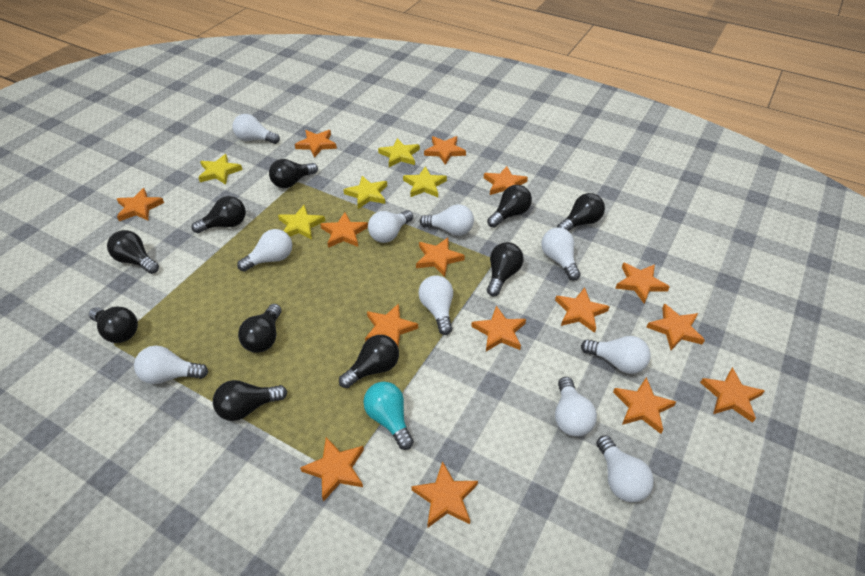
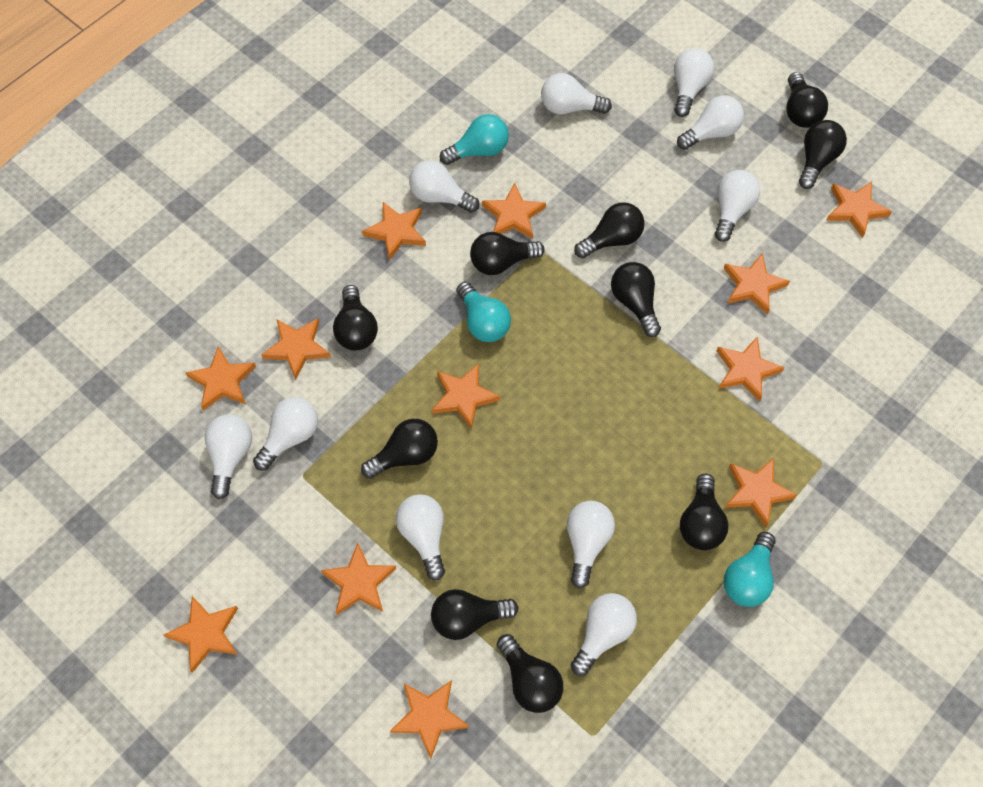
orange star: 15 -> 12
turquoise light bulb: 1 -> 3
yellow star: 5 -> 0

